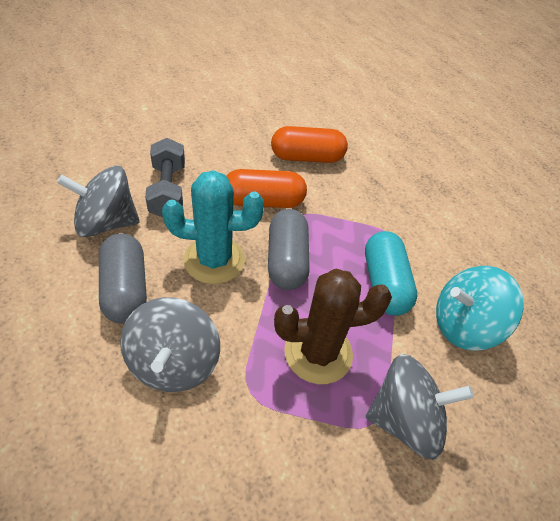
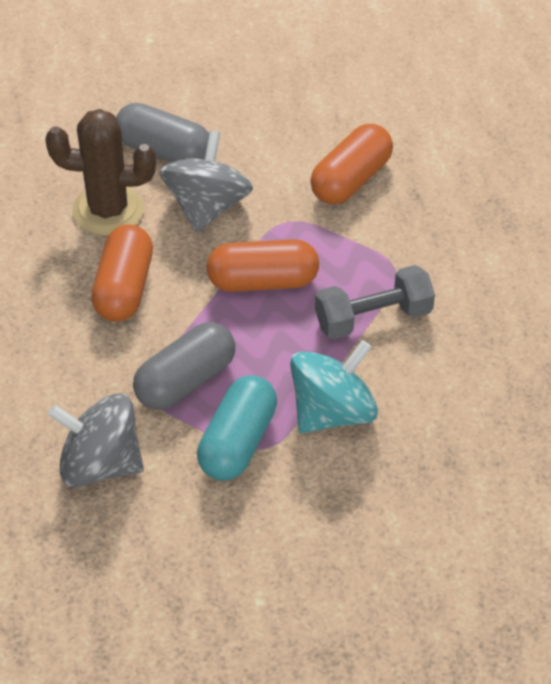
grey spinning top: 3 -> 2
orange capsule: 2 -> 3
turquoise cactus: 1 -> 0

